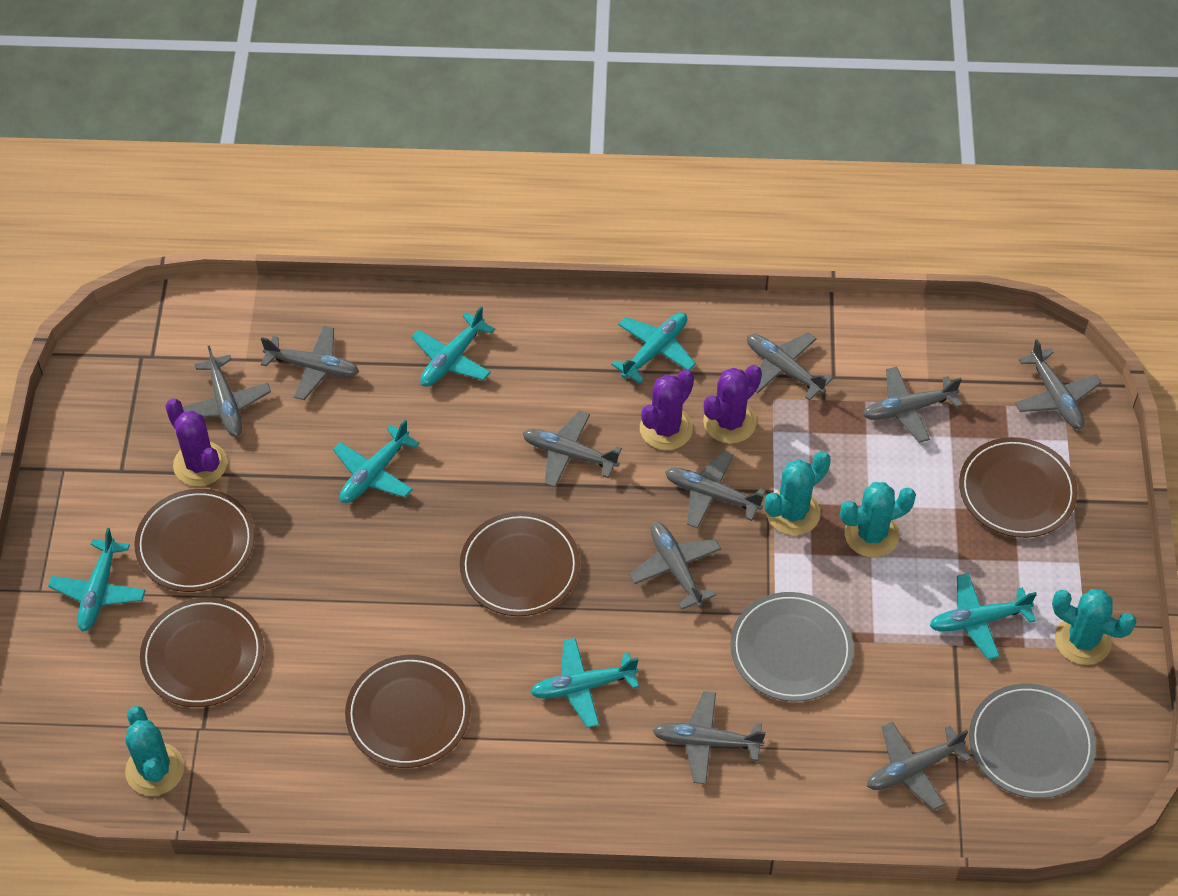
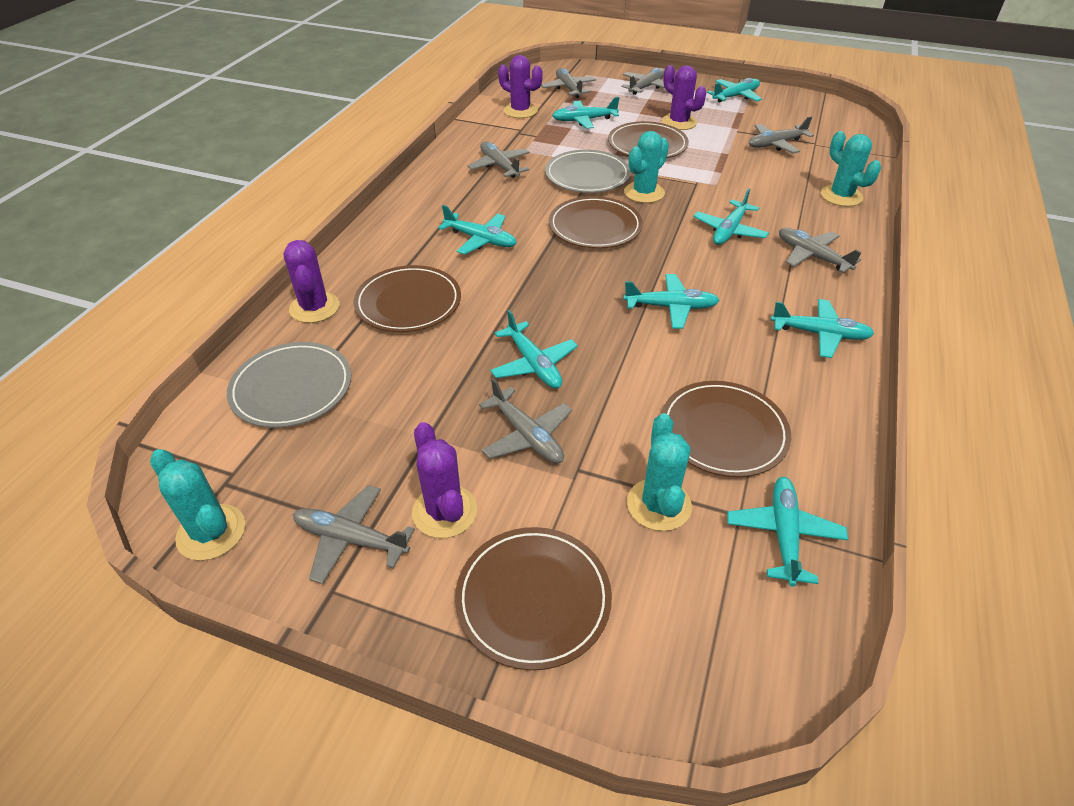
grey plane: 10 -> 7
purple cactus: 3 -> 4
turquoise plane: 6 -> 8

